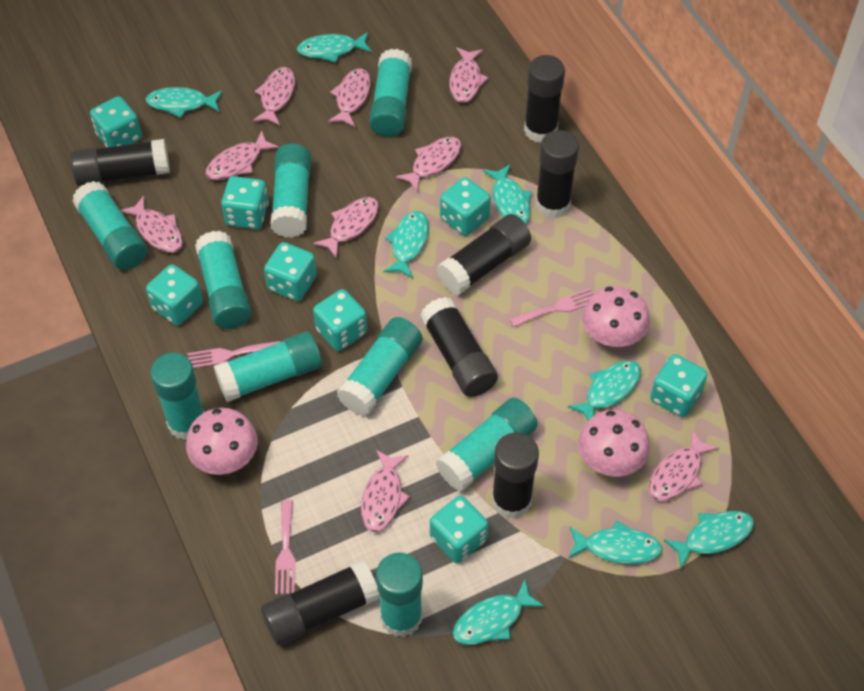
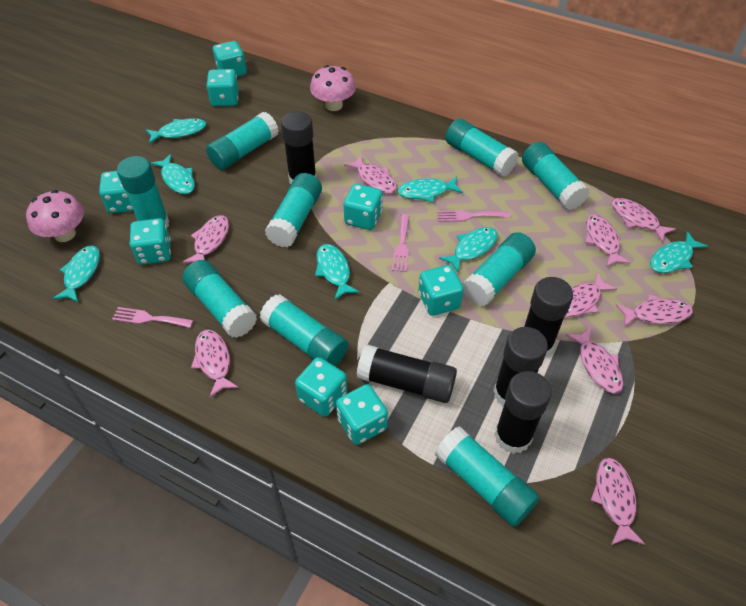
black glue stick: 7 -> 5
pink mushroom: 3 -> 2
turquoise fish: 8 -> 7

